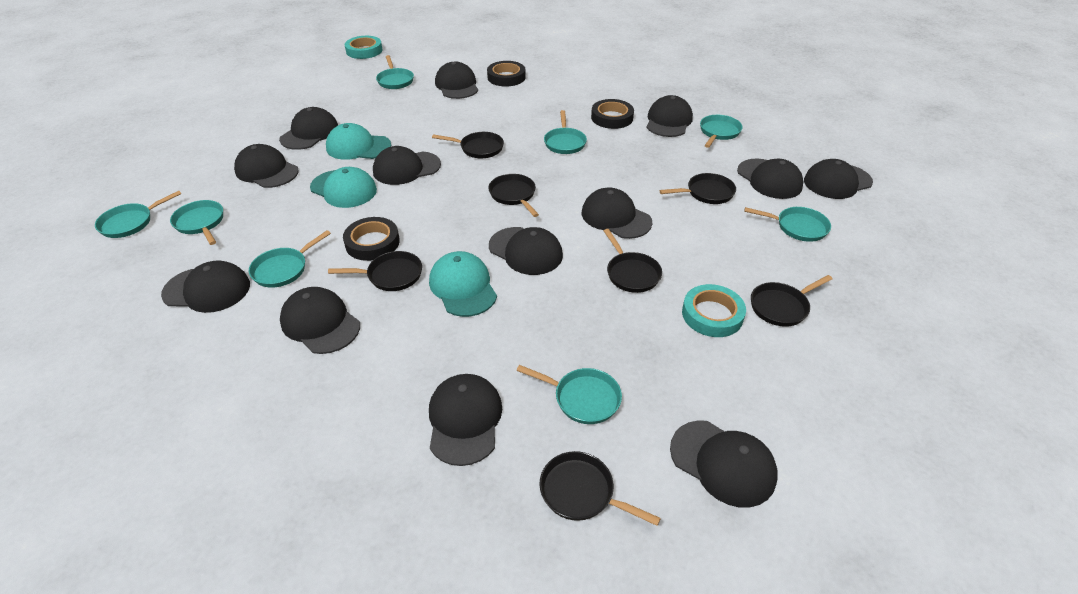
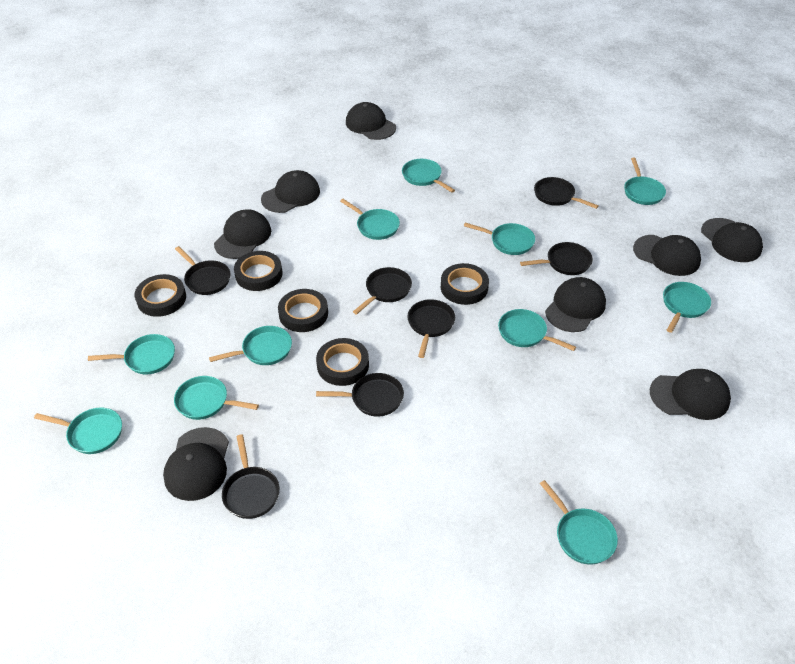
black cap: 13 -> 8
black tape: 3 -> 5
turquoise cap: 3 -> 0
turquoise pan: 8 -> 11
turquoise tape: 2 -> 0

